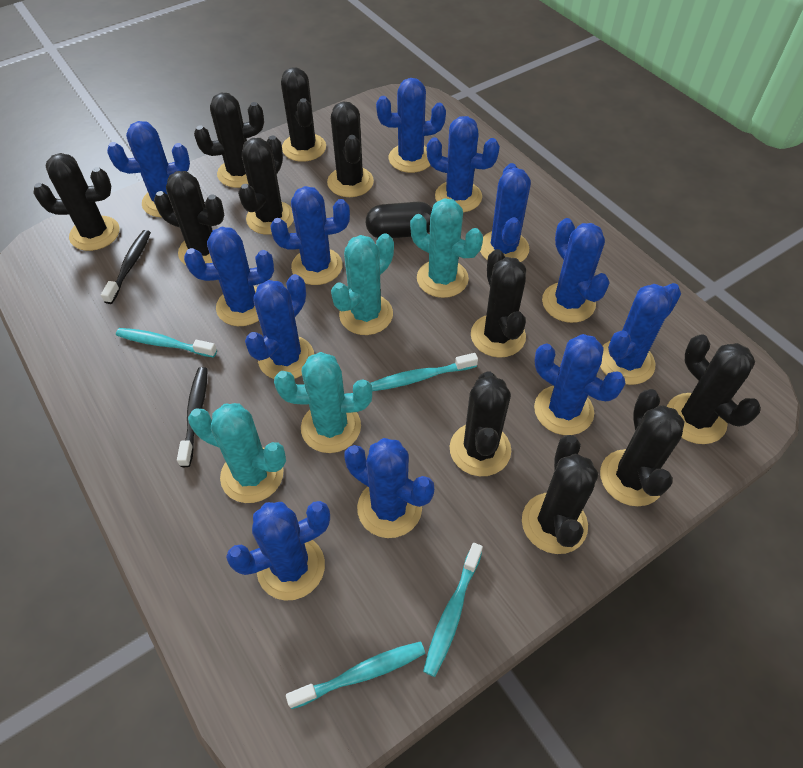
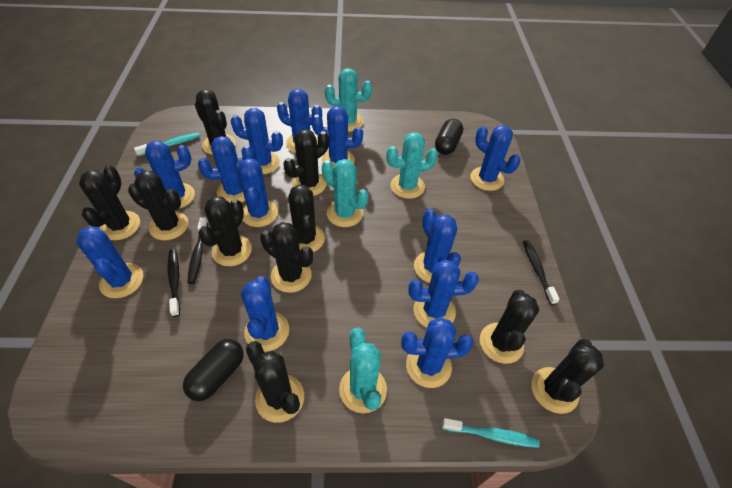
black cactus: 11 -> 10
black capsule: 1 -> 2
black toothbrush: 2 -> 3
turquoise toothbrush: 4 -> 2

